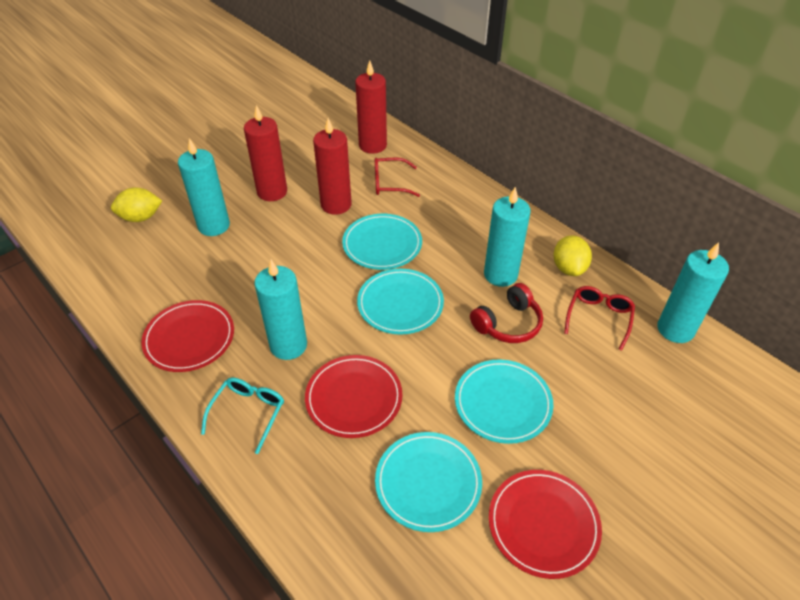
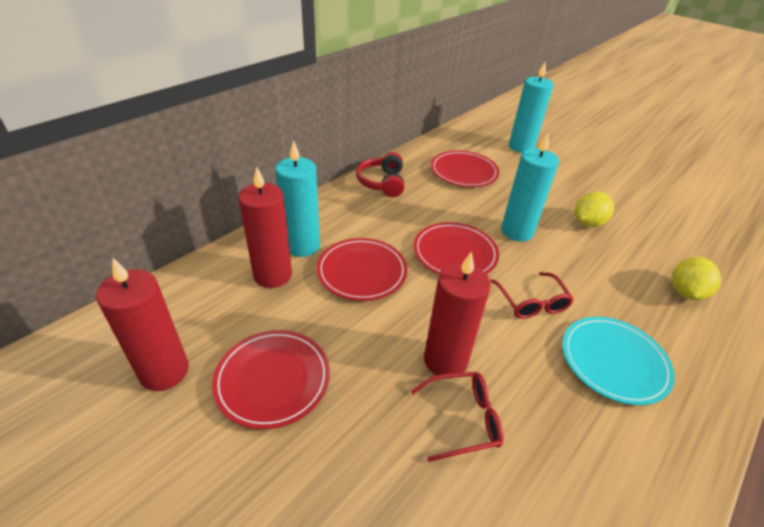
red plate: 3 -> 4
turquoise candle: 4 -> 3
turquoise glasses: 1 -> 0
turquoise plate: 4 -> 1

